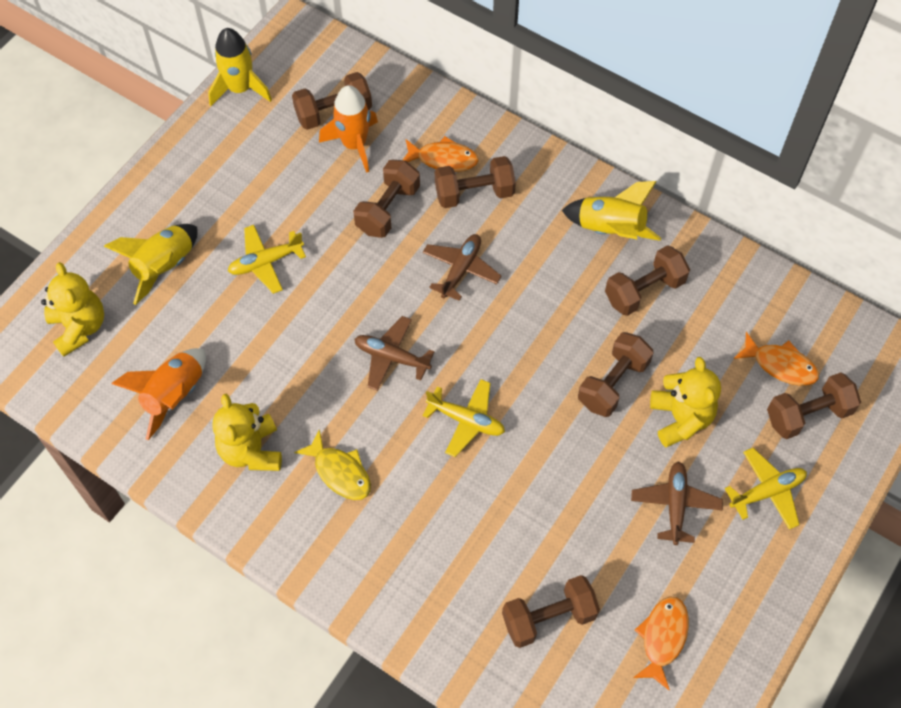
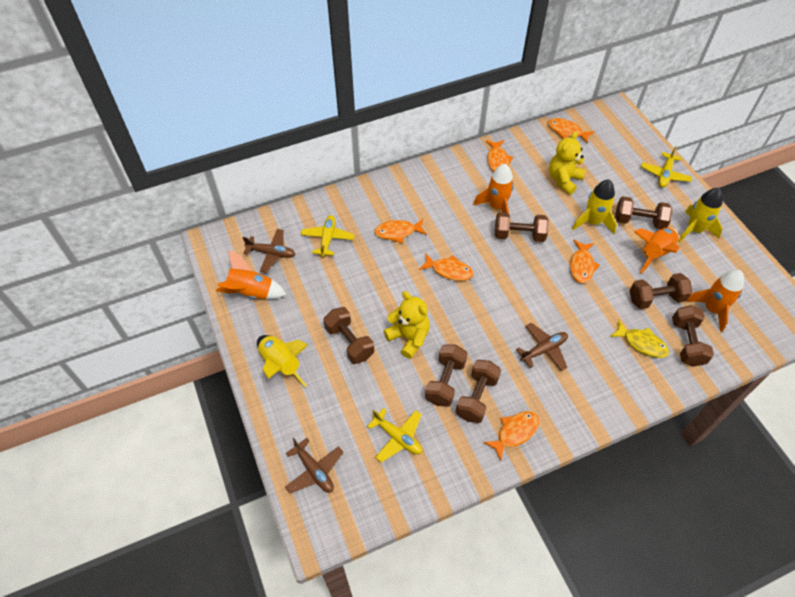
orange fish: 3 -> 6
orange rocket: 2 -> 4
yellow teddy bear: 3 -> 2

